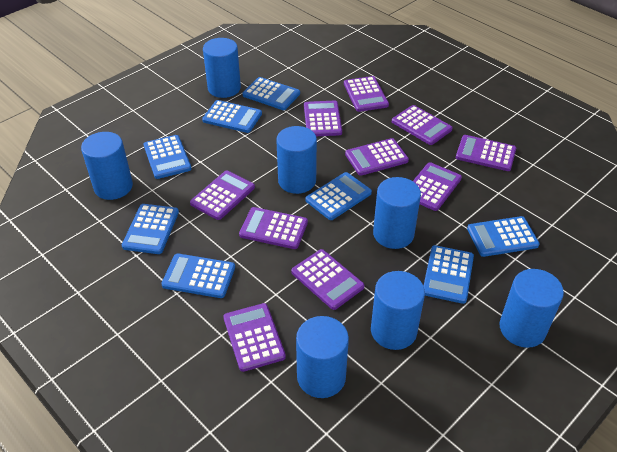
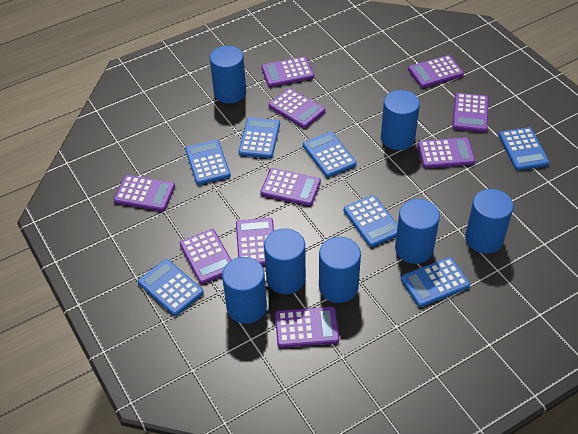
blue calculator: 8 -> 7

